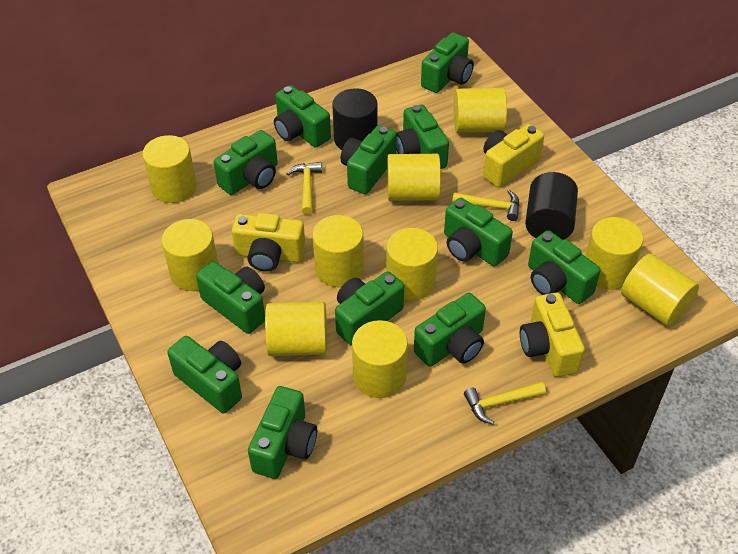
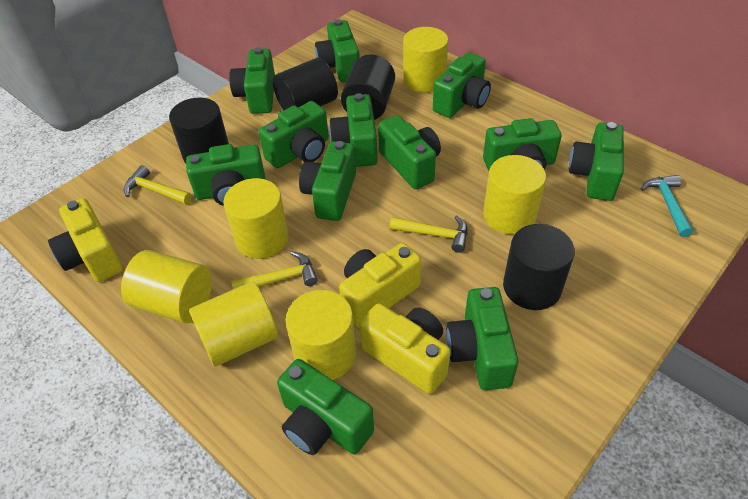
black cylinder: 2 -> 4
turquoise hammer: 0 -> 1
yellow cylinder: 10 -> 6

